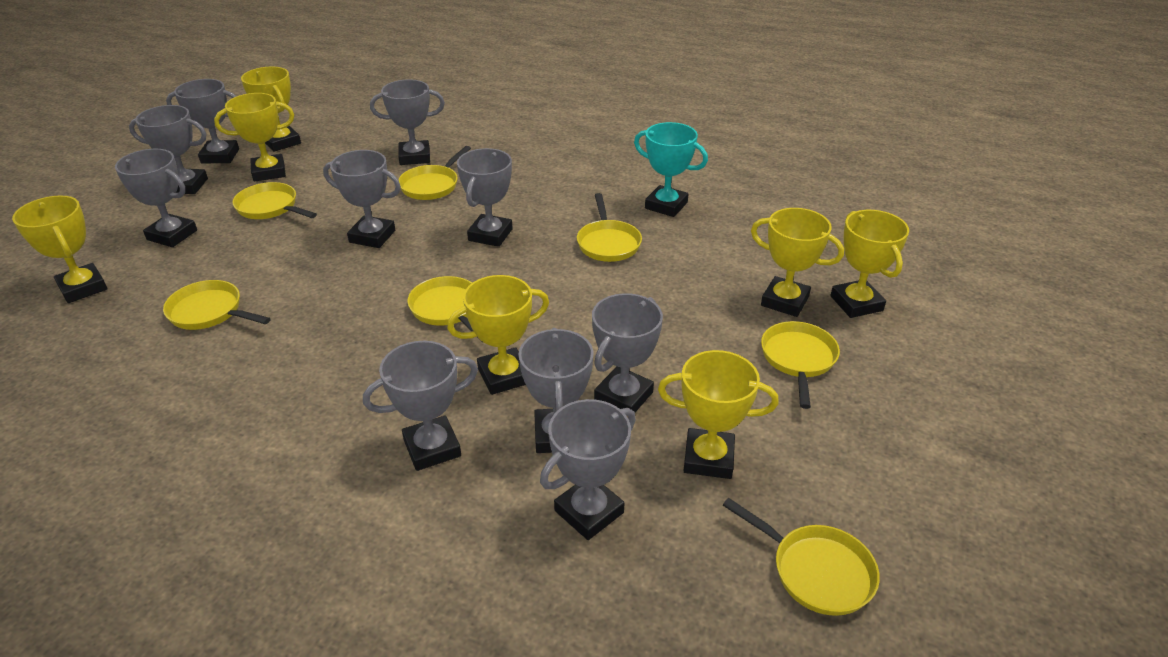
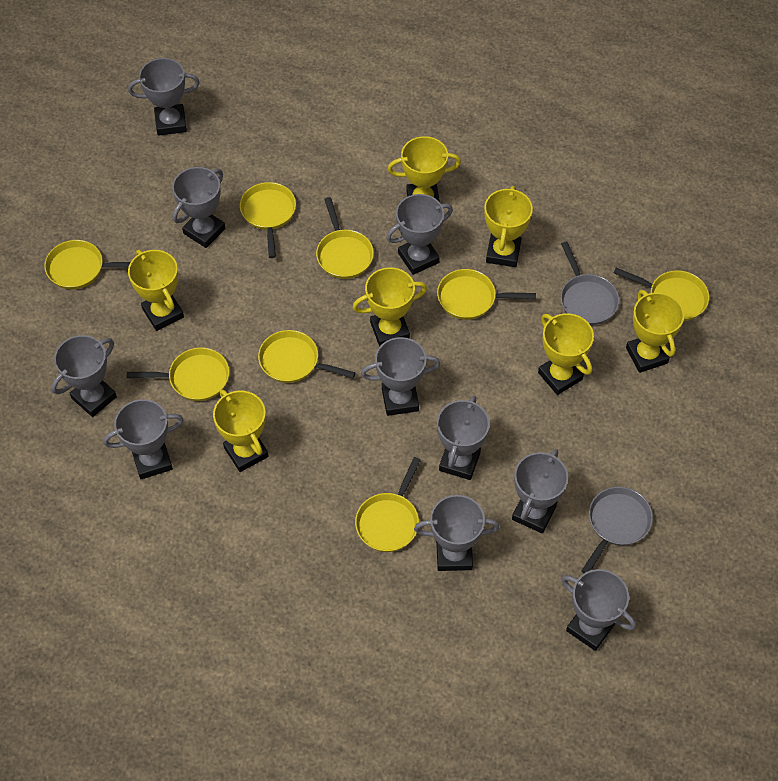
grey pan: 0 -> 2
turquoise trophy: 1 -> 0
yellow pan: 7 -> 8

